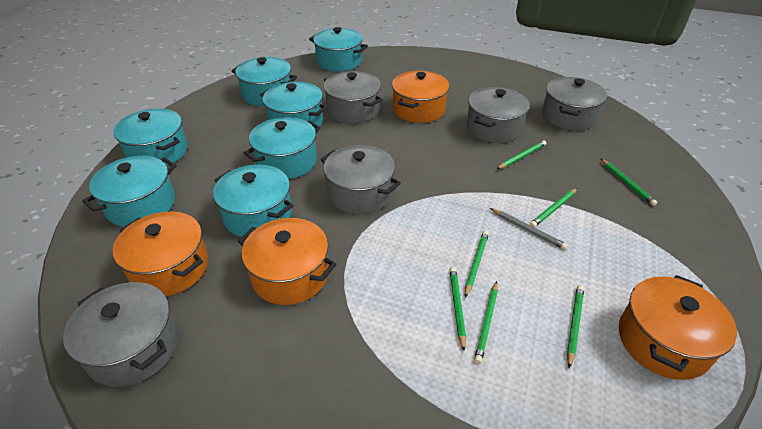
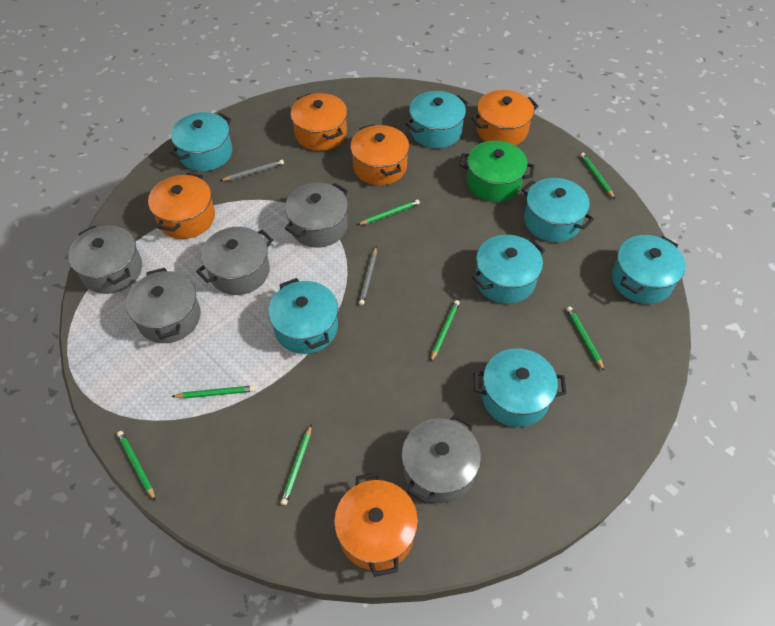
green pot: 0 -> 1
grey pencil: 1 -> 2
orange pot: 4 -> 5

